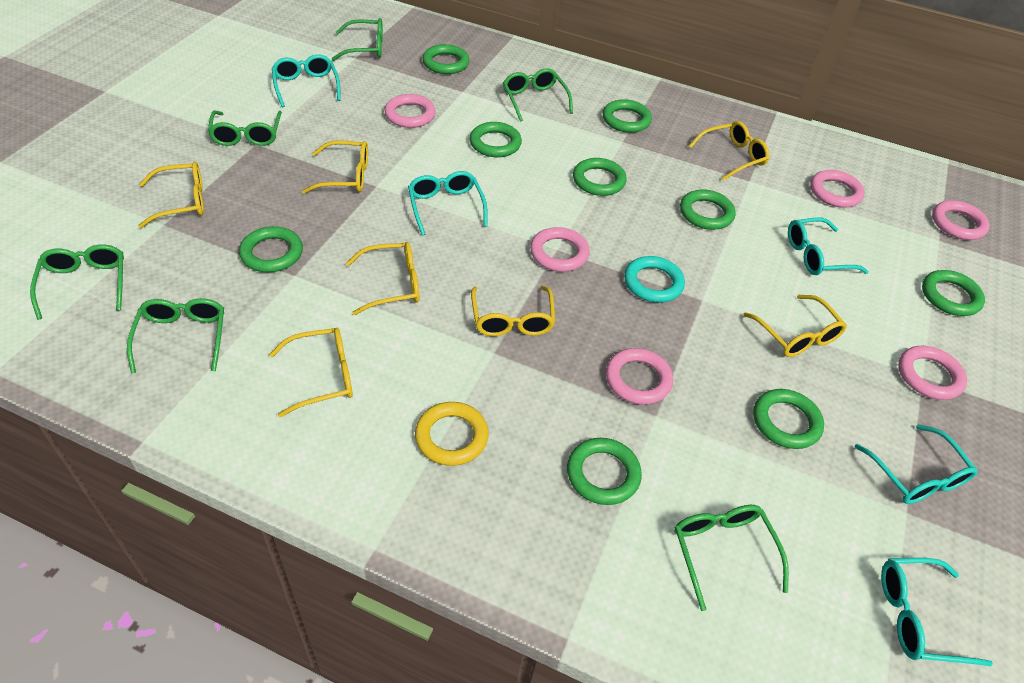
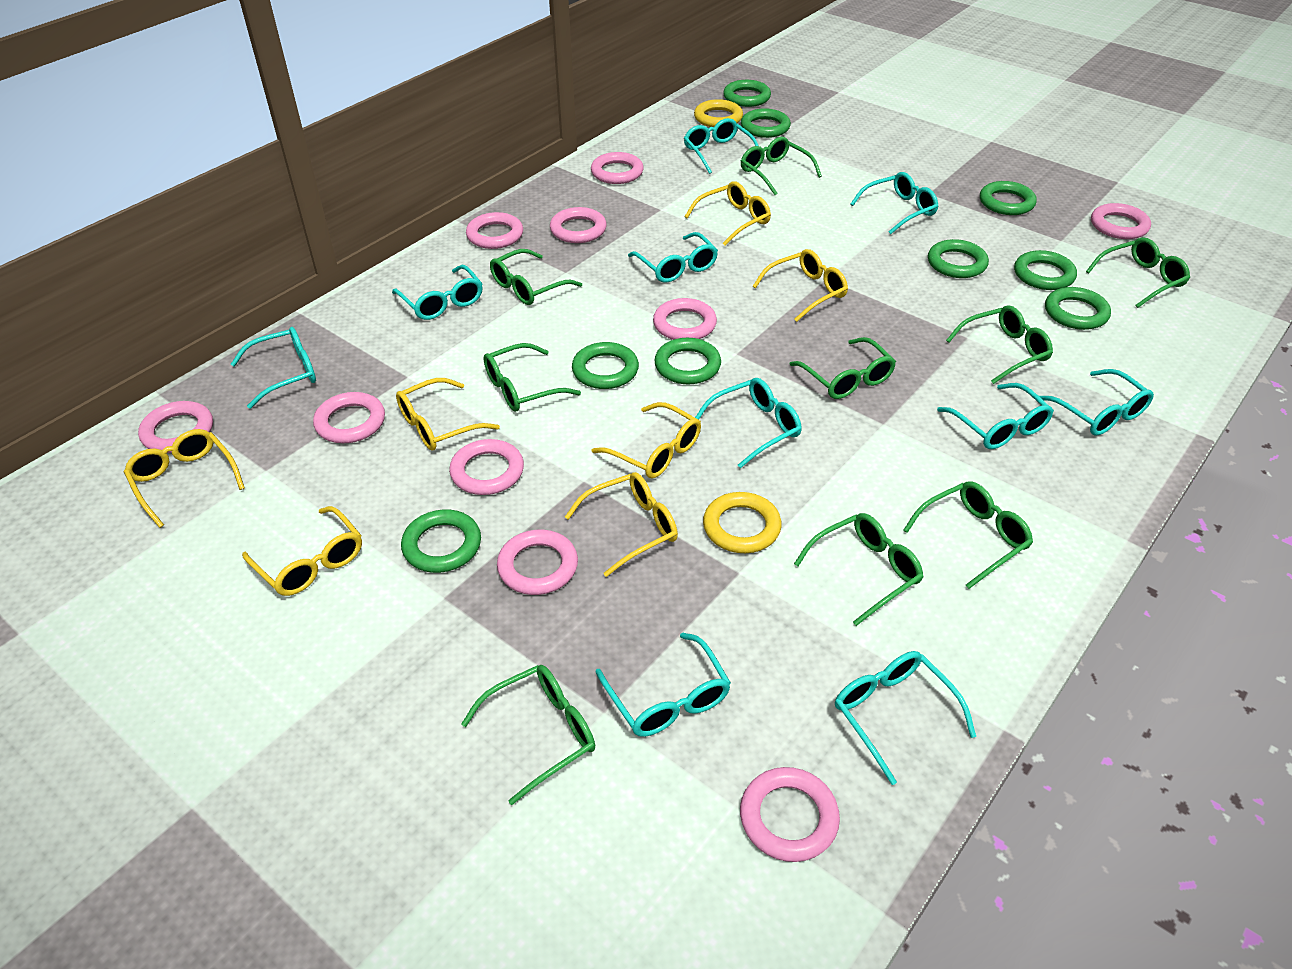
green glasses: 6 -> 9
pink ring: 6 -> 10
turquoise glasses: 5 -> 10
turquoise ring: 1 -> 0
yellow ring: 1 -> 2

